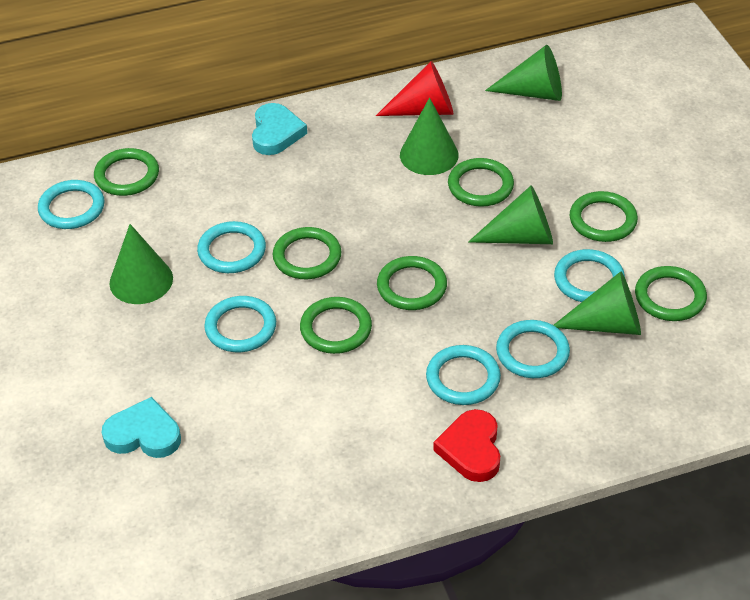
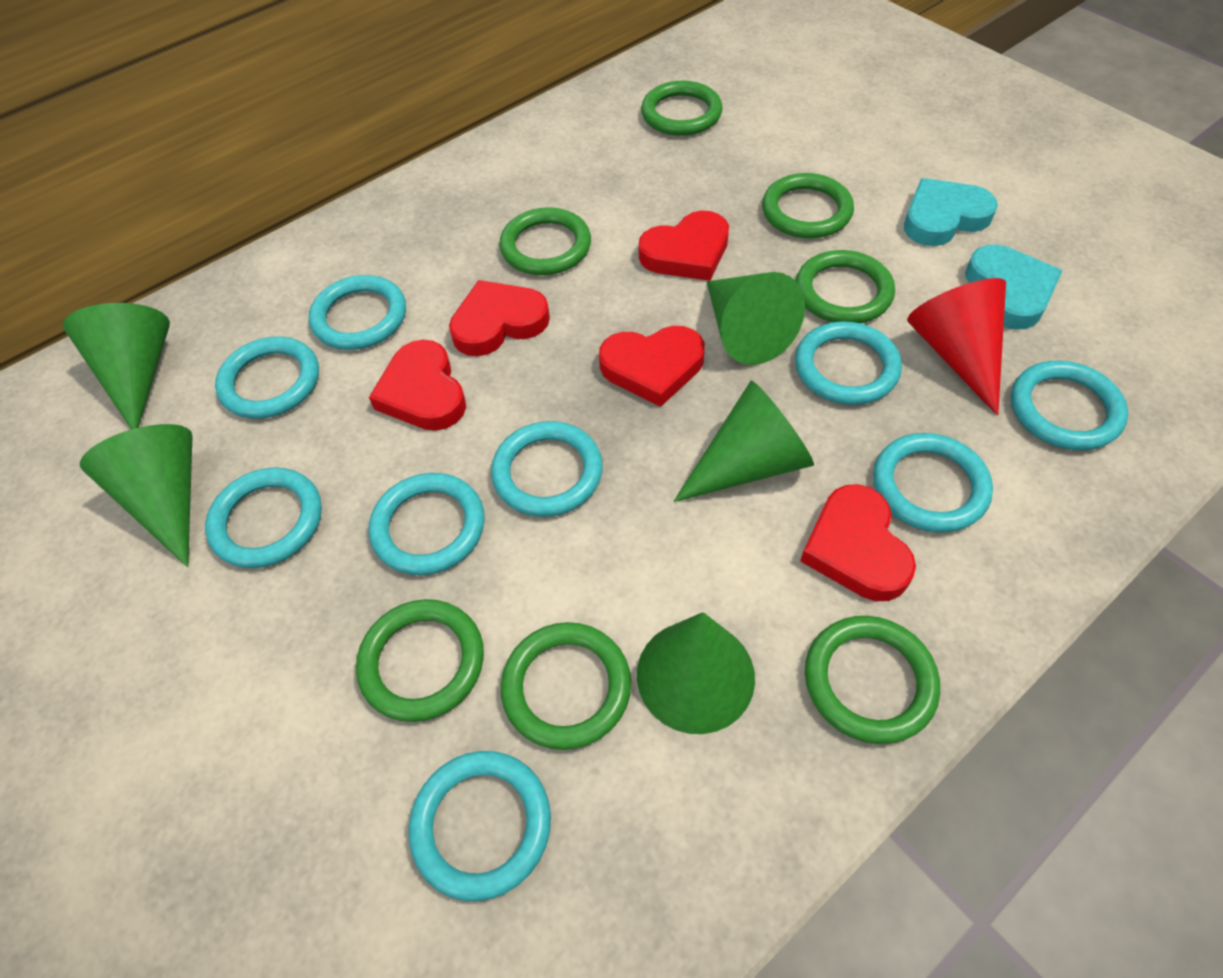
red heart: 1 -> 5
turquoise ring: 6 -> 9

